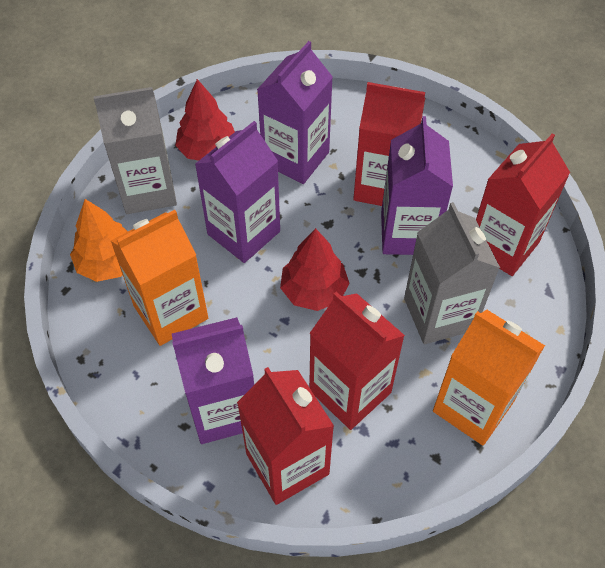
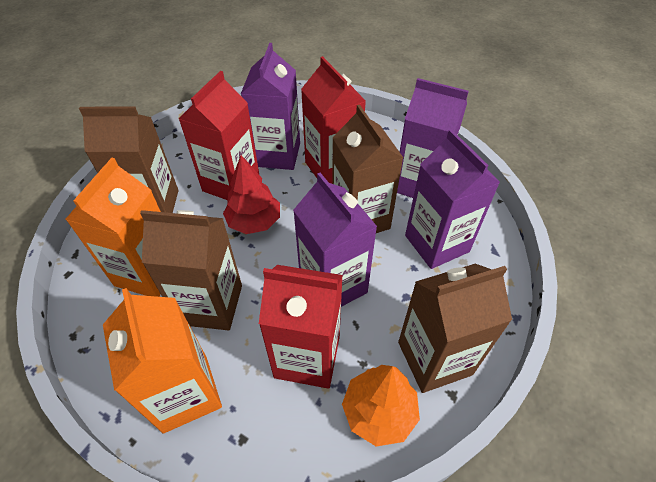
brown carton: 0 -> 4
grey carton: 2 -> 0
red carton: 4 -> 3
red tree: 2 -> 1

